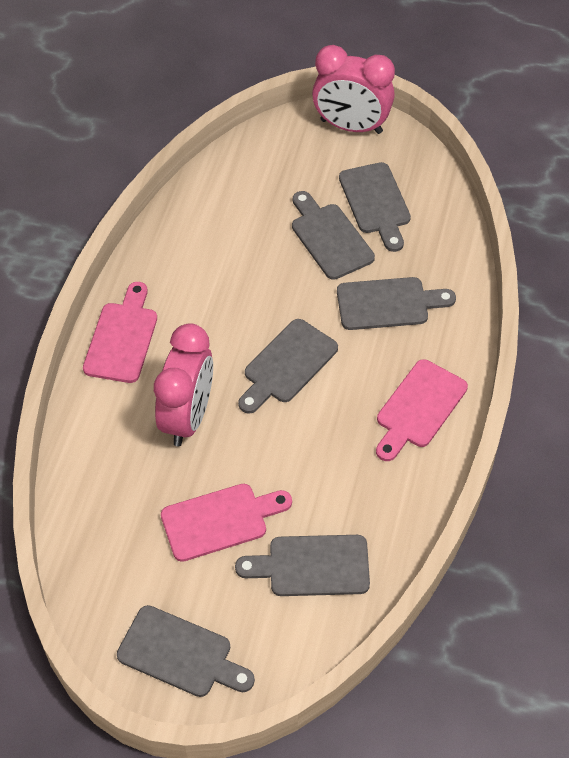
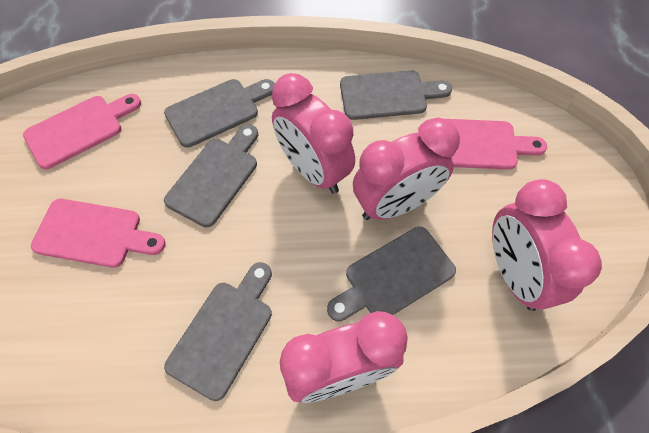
grey cutting board: 6 -> 5
pink clock: 2 -> 4

